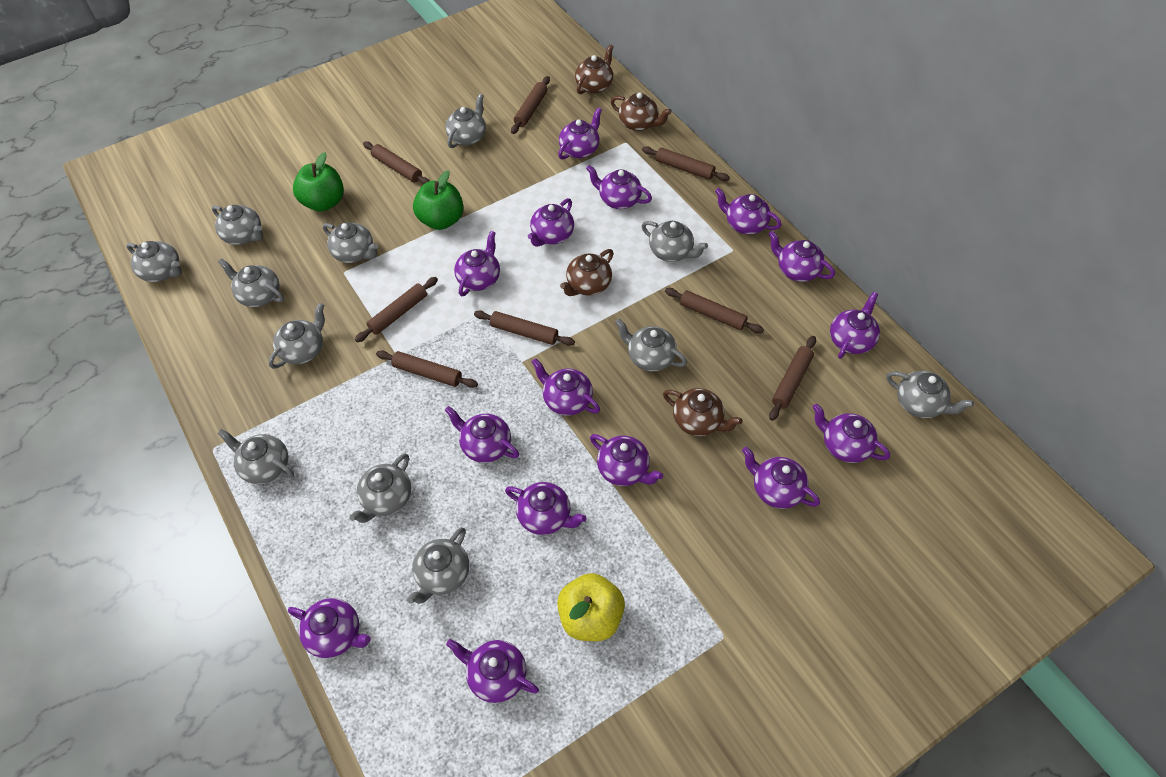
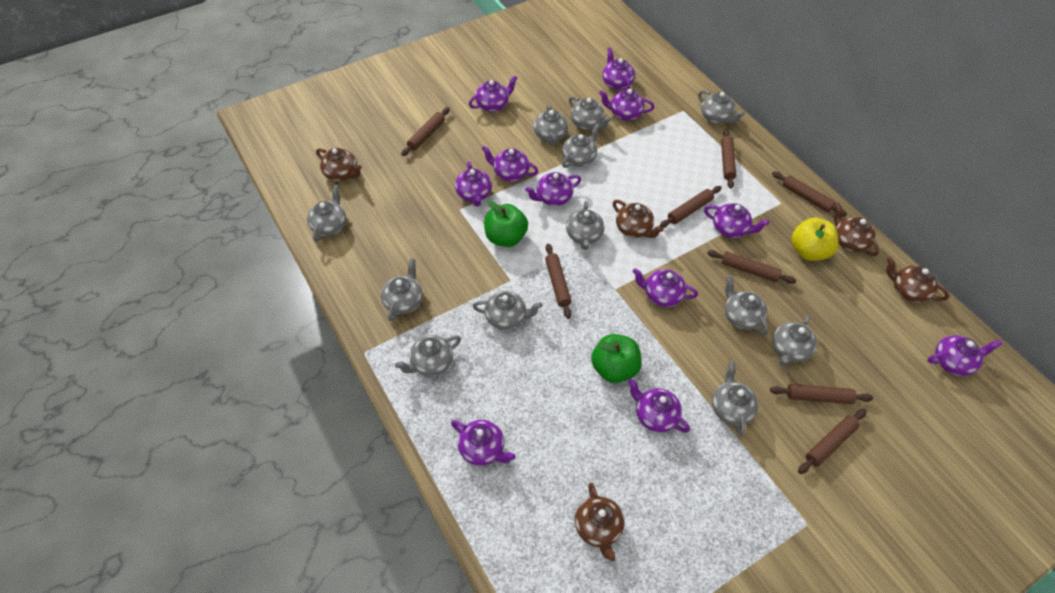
brown teapot: 4 -> 5
purple teapot: 15 -> 11

